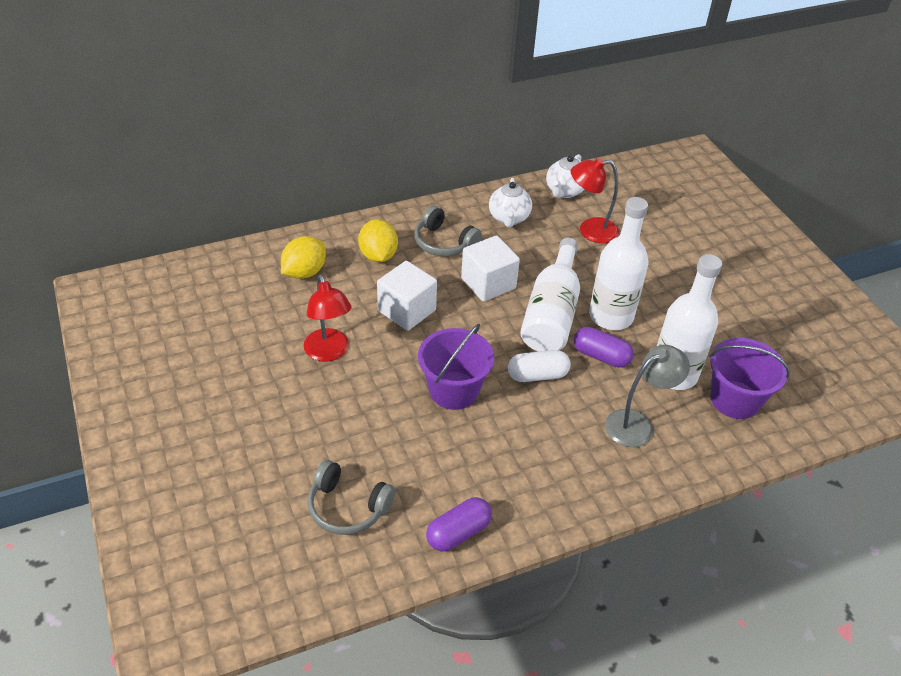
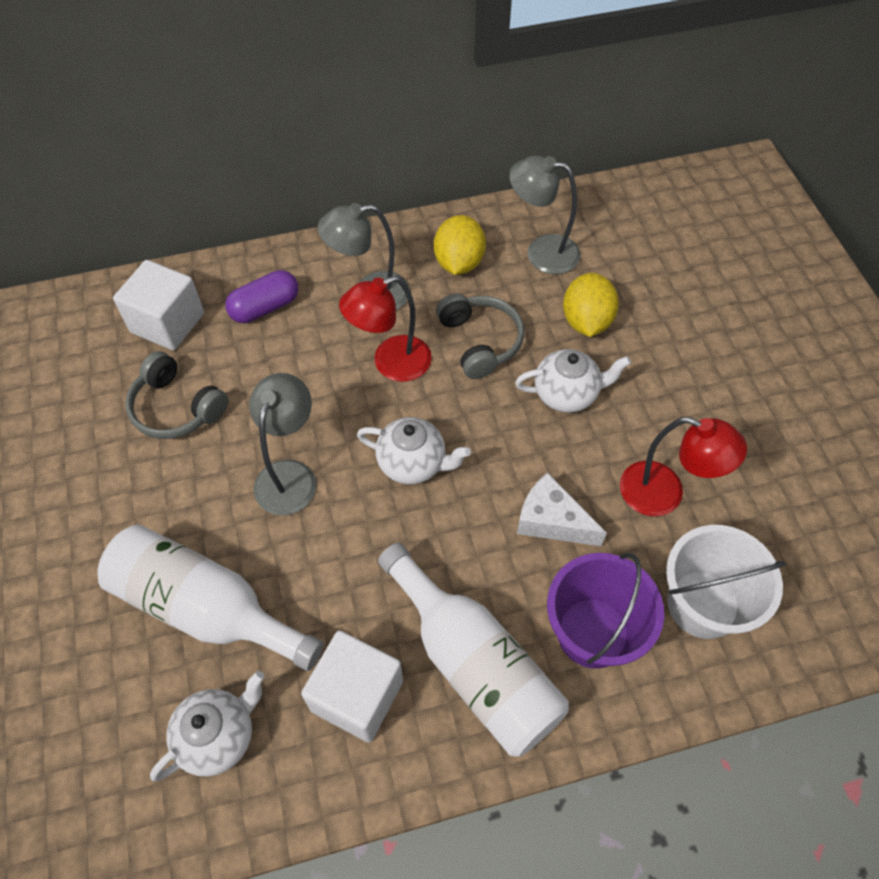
grey lamp: 1 -> 3
purple bucket: 2 -> 1
purple capsule: 2 -> 1
white bottle: 3 -> 2
white bucket: 0 -> 1
white capsule: 1 -> 0
white cheese: 0 -> 1
white teapot: 2 -> 3

